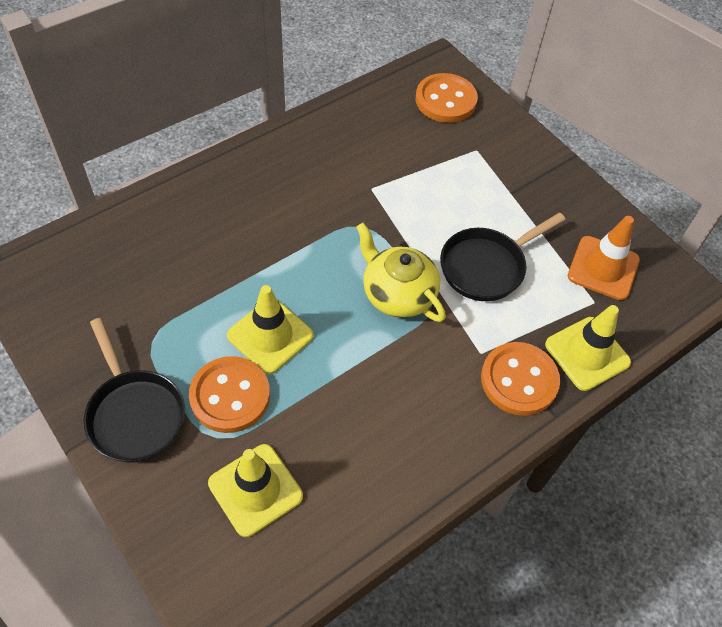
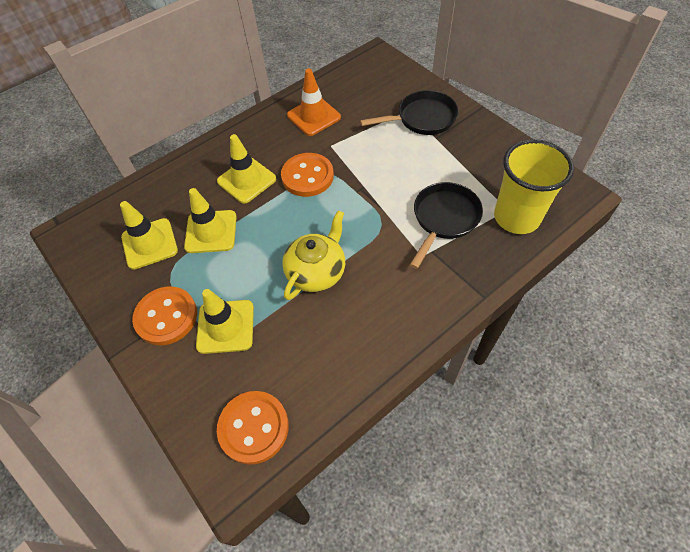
yellow cup: 0 -> 1
yellow traffic cone: 3 -> 4

